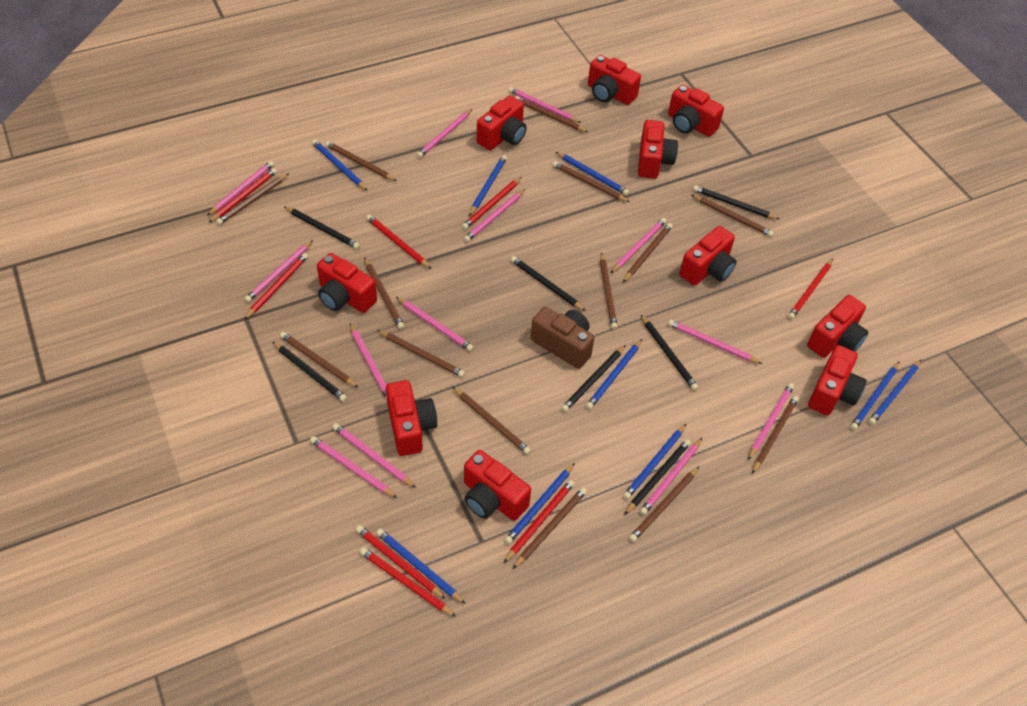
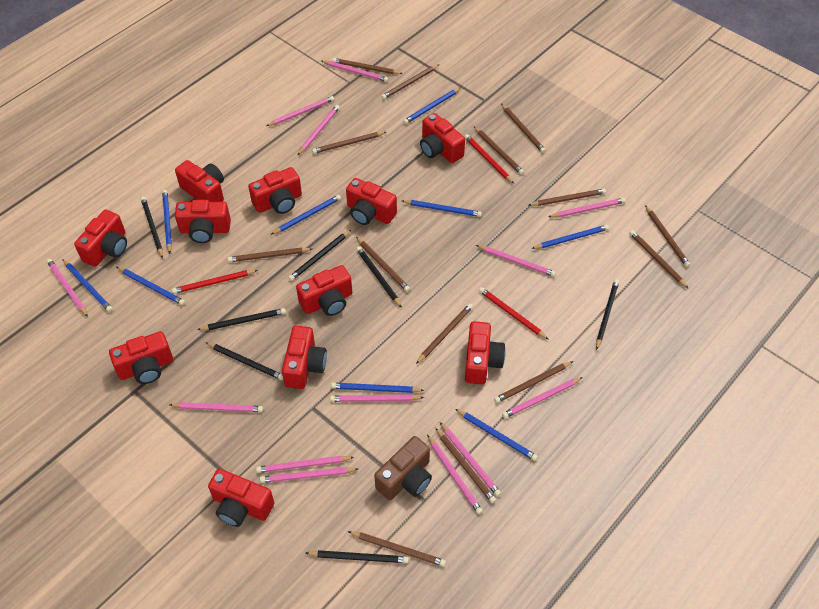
red camera: 10 -> 11
red pencil: 8 -> 3

